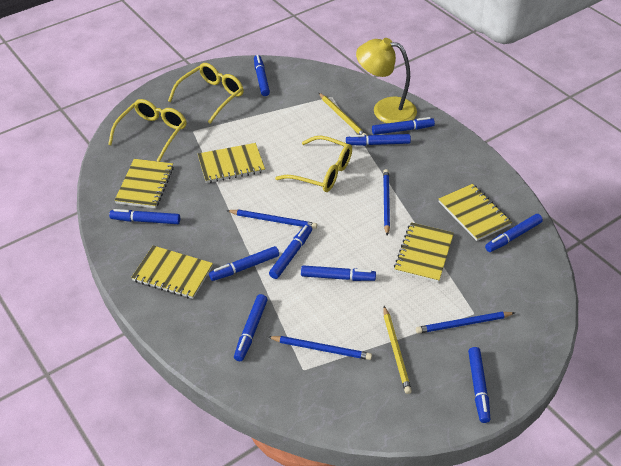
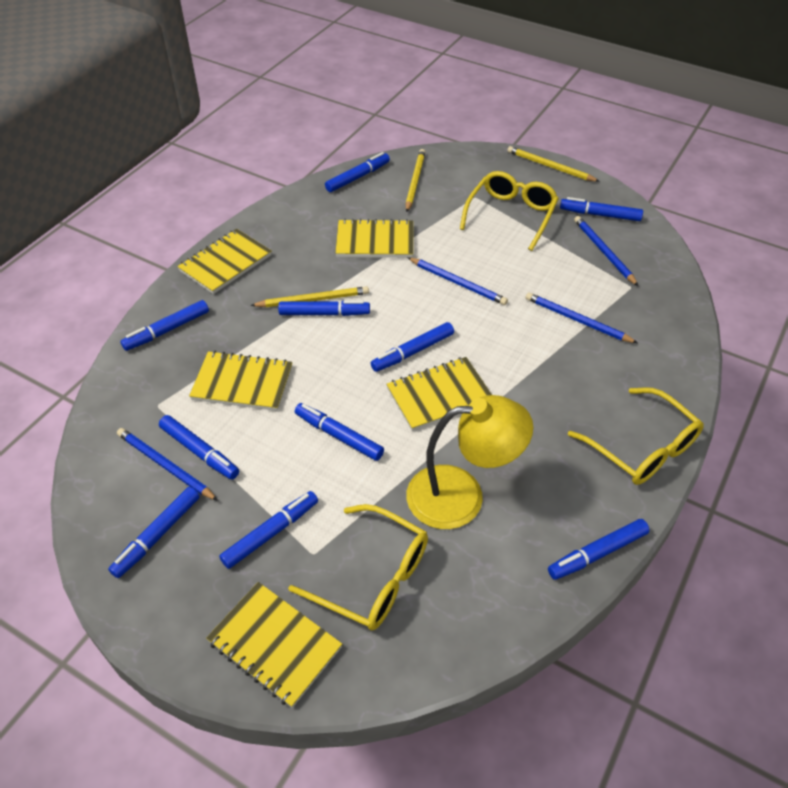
yellow pencil: 2 -> 3

